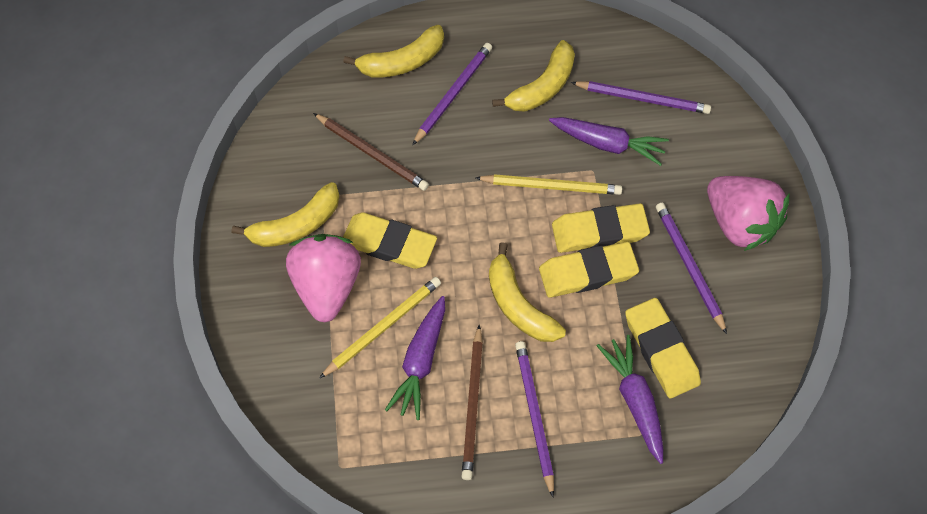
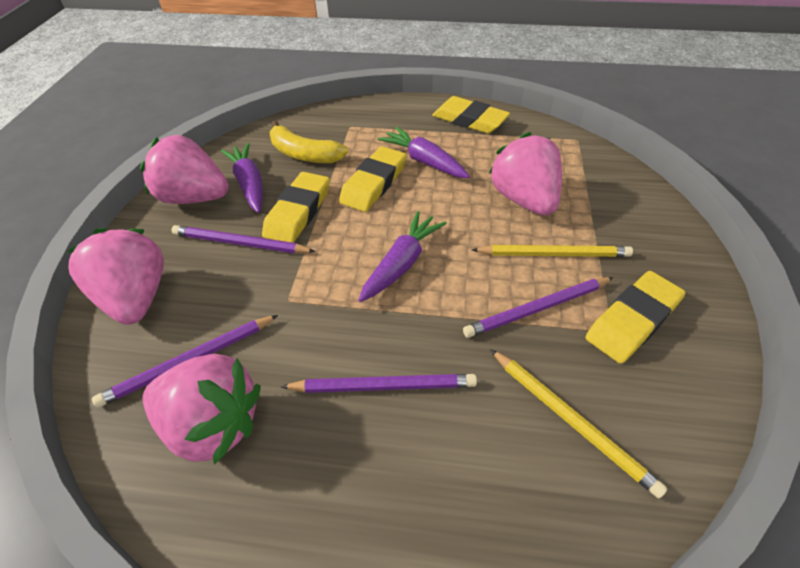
brown pencil: 2 -> 0
pink strawberry: 2 -> 4
yellow banana: 4 -> 1

